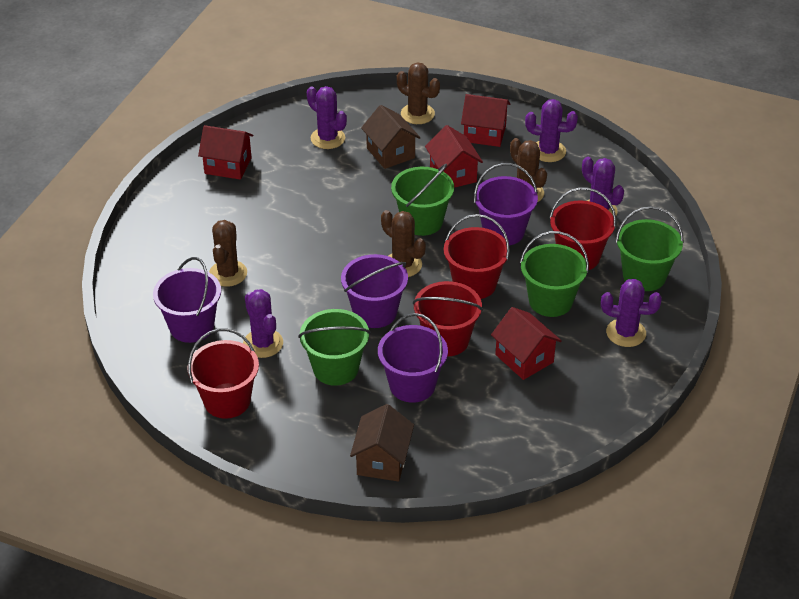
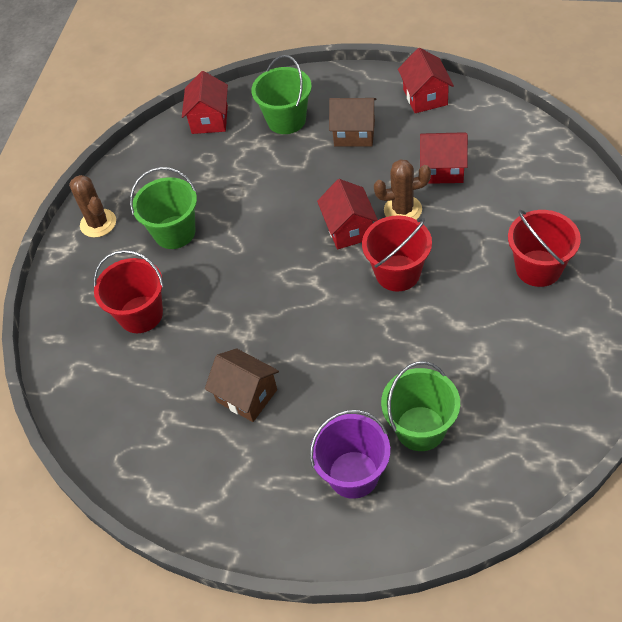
brown cactus: 4 -> 2
green bucket: 4 -> 3
purple bucket: 4 -> 1
purple cactus: 5 -> 0
red bucket: 4 -> 3

